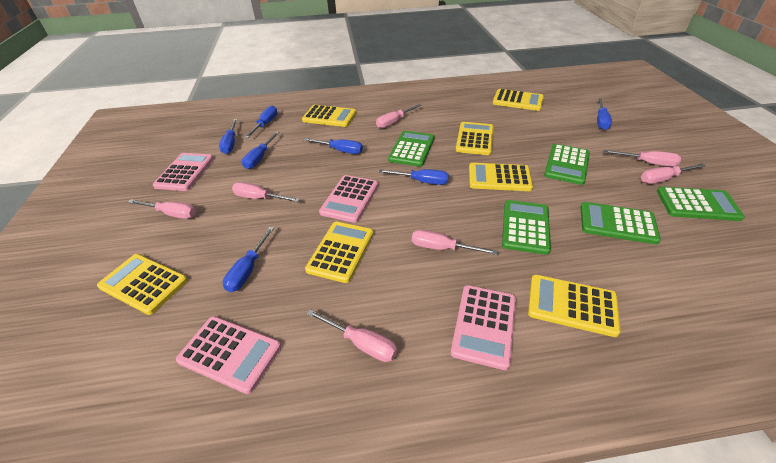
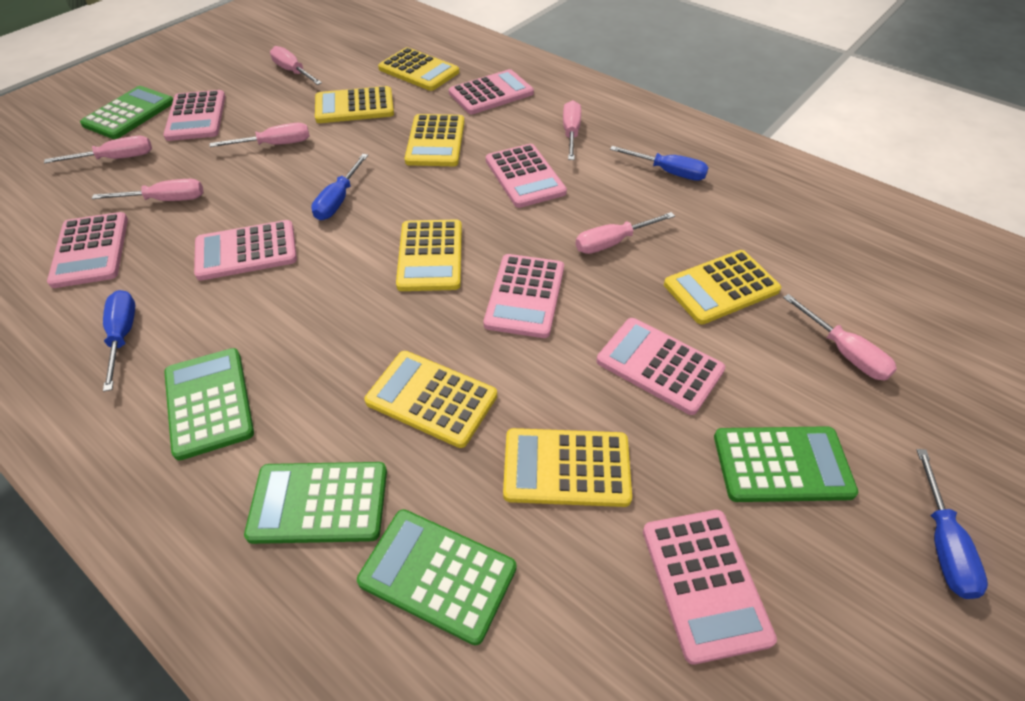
blue screwdriver: 7 -> 4
pink calculator: 4 -> 8

